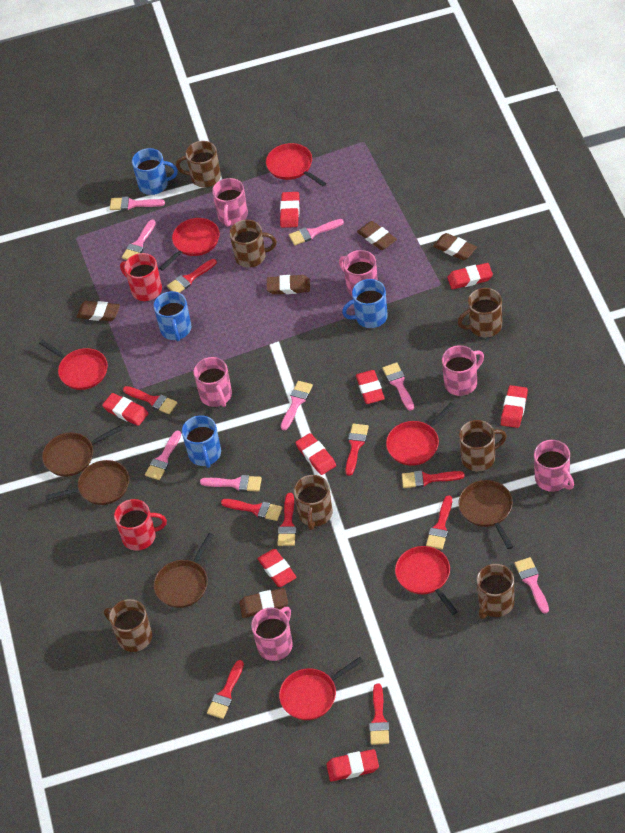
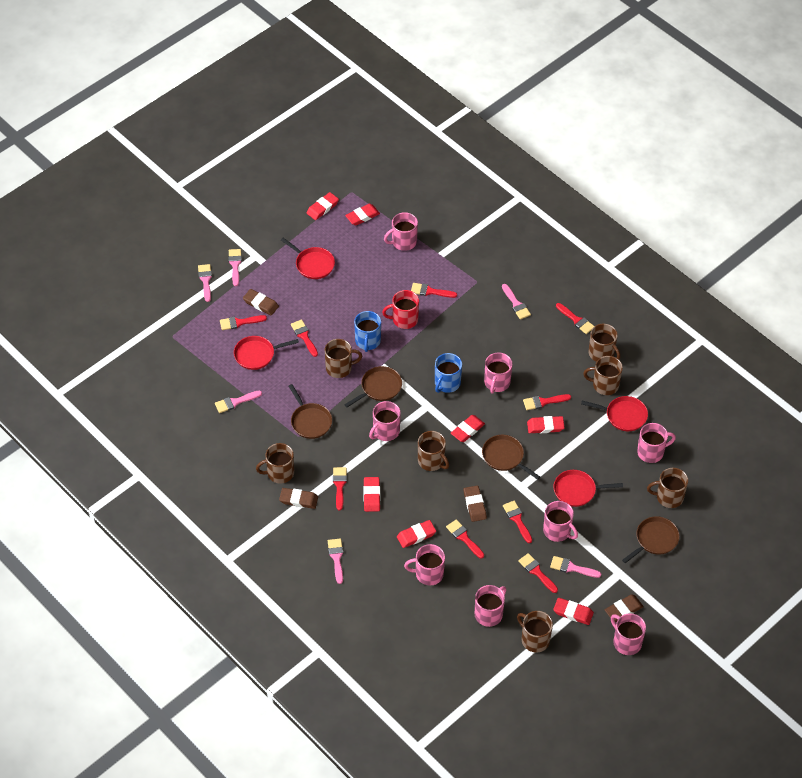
blue mug: 4 -> 2
brown eraser: 5 -> 4
pink brush: 8 -> 6
pink mug: 6 -> 8
red eraser: 8 -> 7
red mug: 2 -> 1
red pan: 6 -> 4

